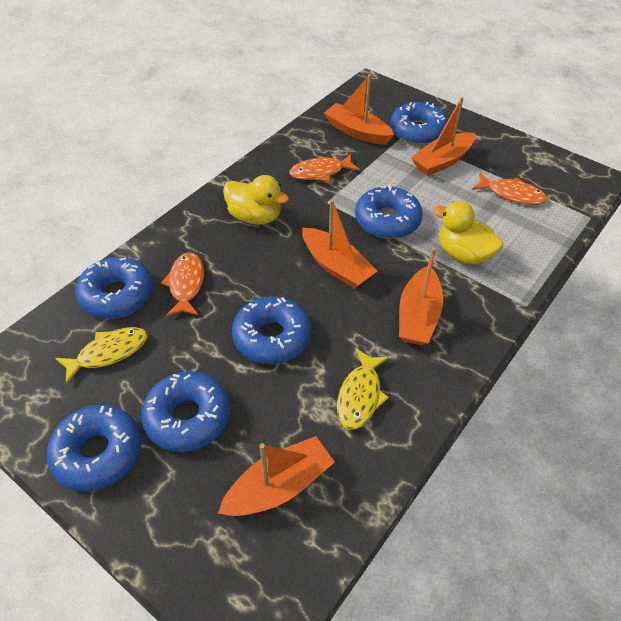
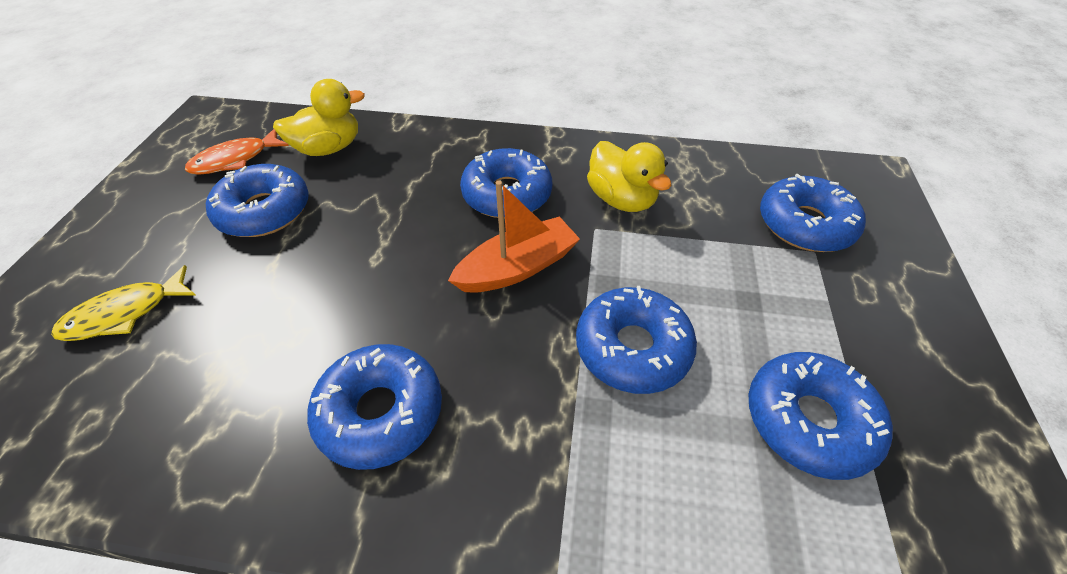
orange boat: 5 -> 1
orange fish: 3 -> 1
yellow fish: 2 -> 1

